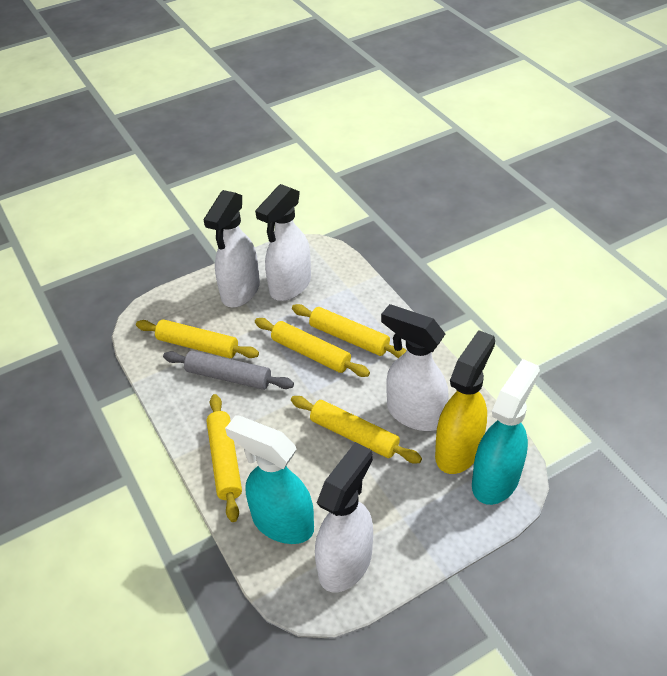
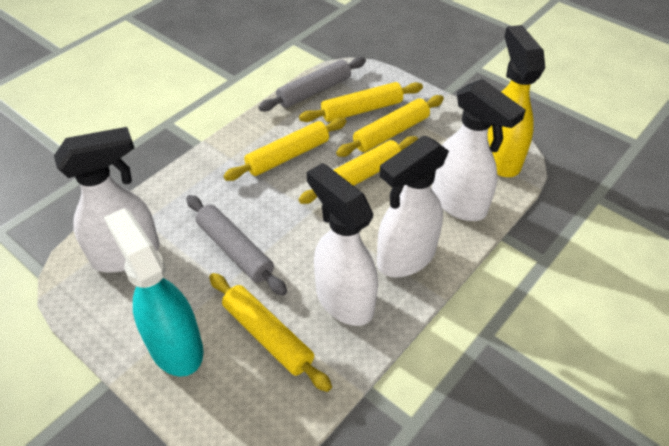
grey rolling pin: 1 -> 2
turquoise spray bottle: 2 -> 1

